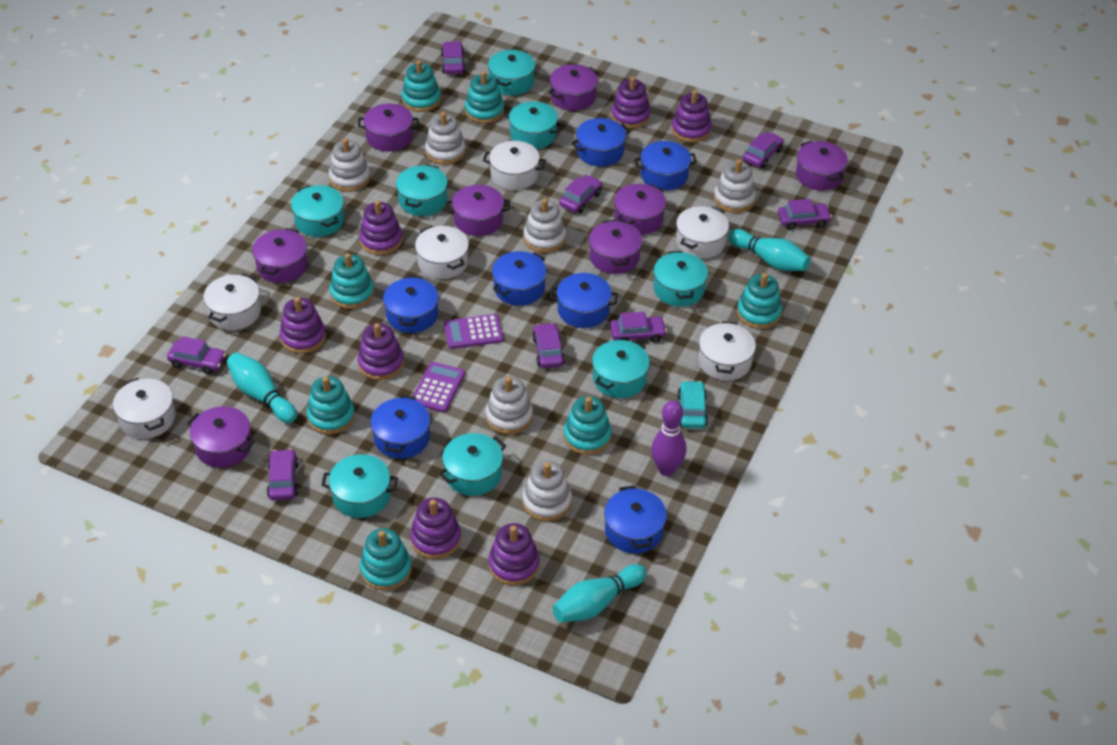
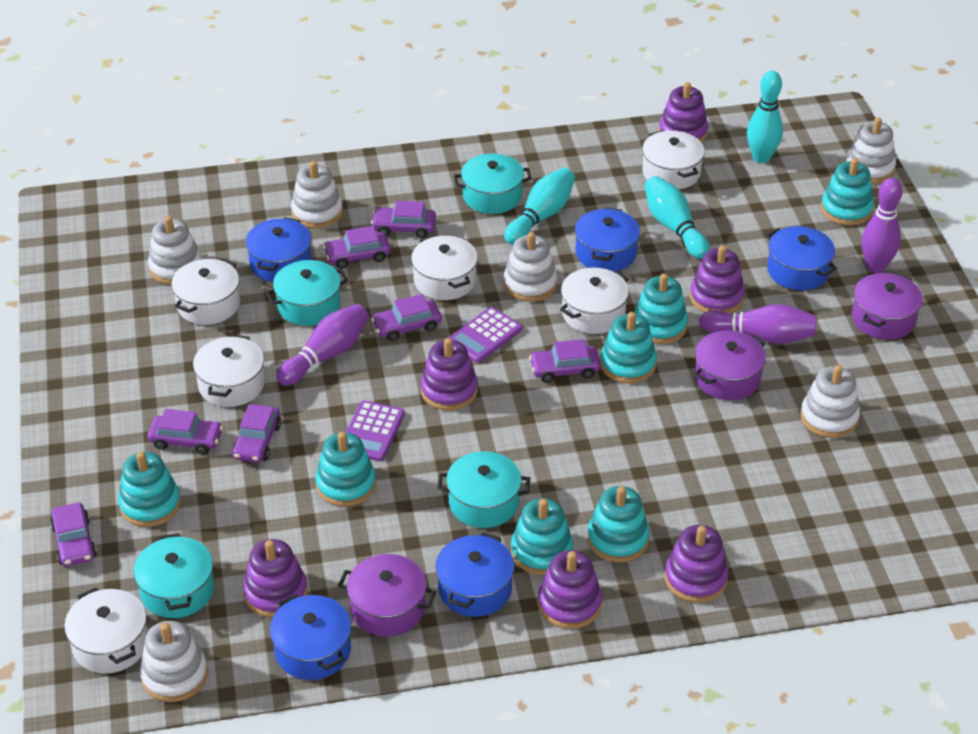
blue pot: 7 -> 5
purple bowling pin: 1 -> 3
purple car: 8 -> 7
purple pot: 8 -> 3
purple stacking toy: 7 -> 6
turquoise car: 1 -> 0
turquoise pot: 8 -> 4

